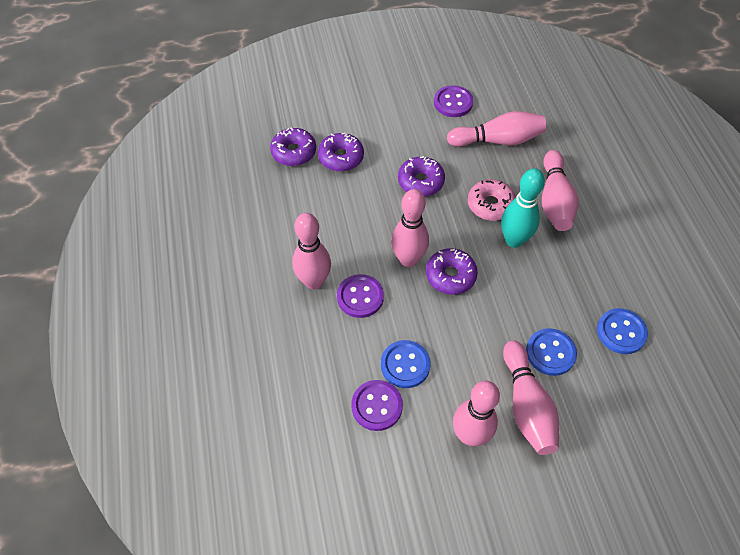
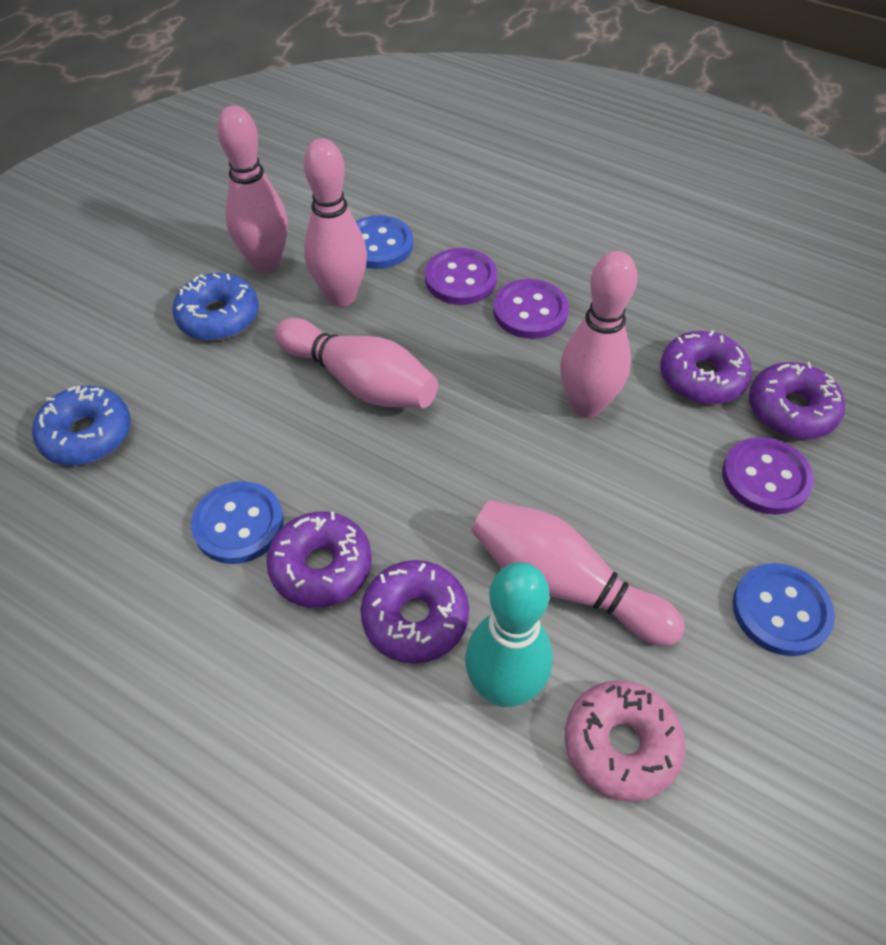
blue donut: 0 -> 2
pink bowling pin: 6 -> 5

